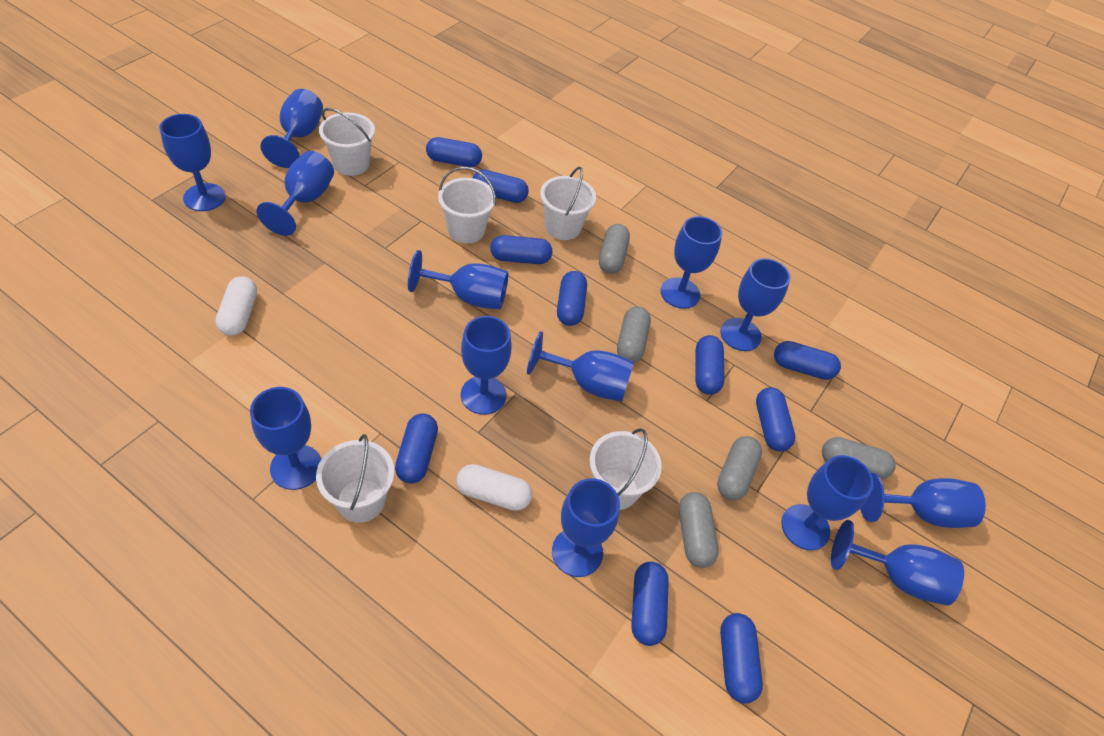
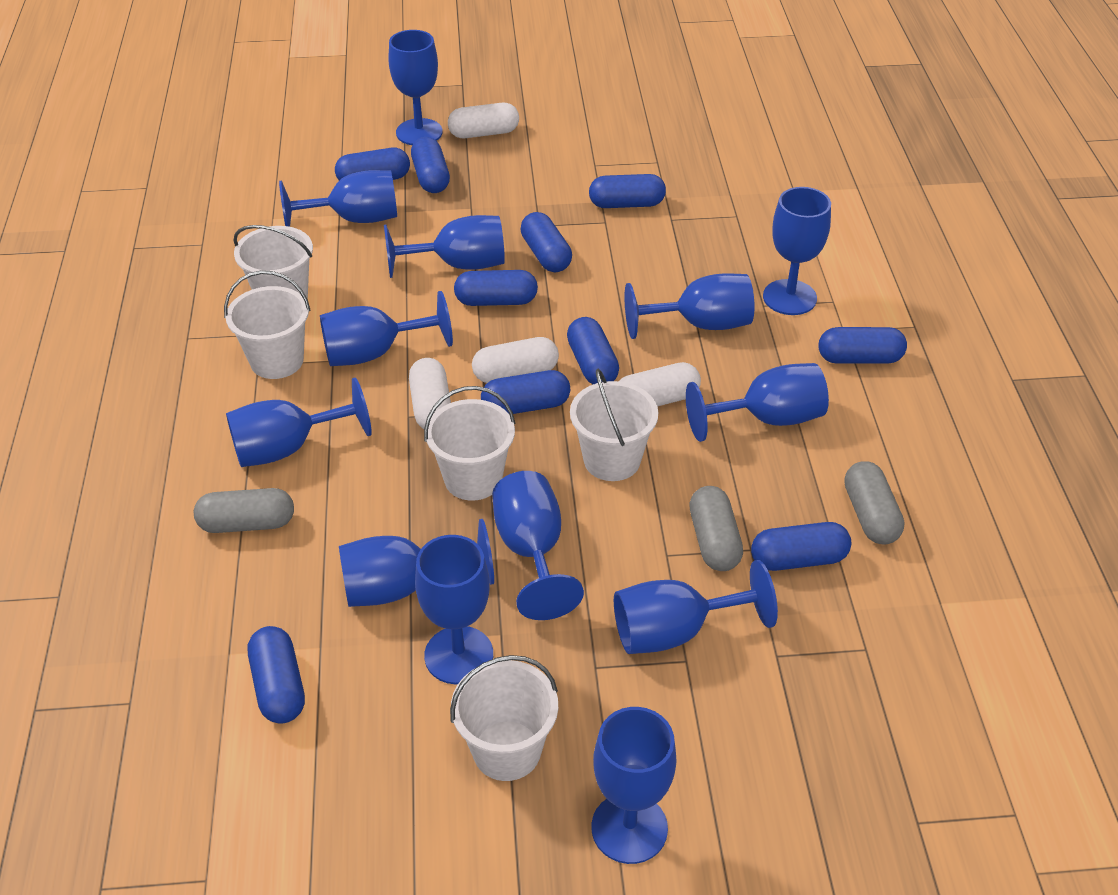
grey capsule: 5 -> 3
white capsule: 2 -> 4

